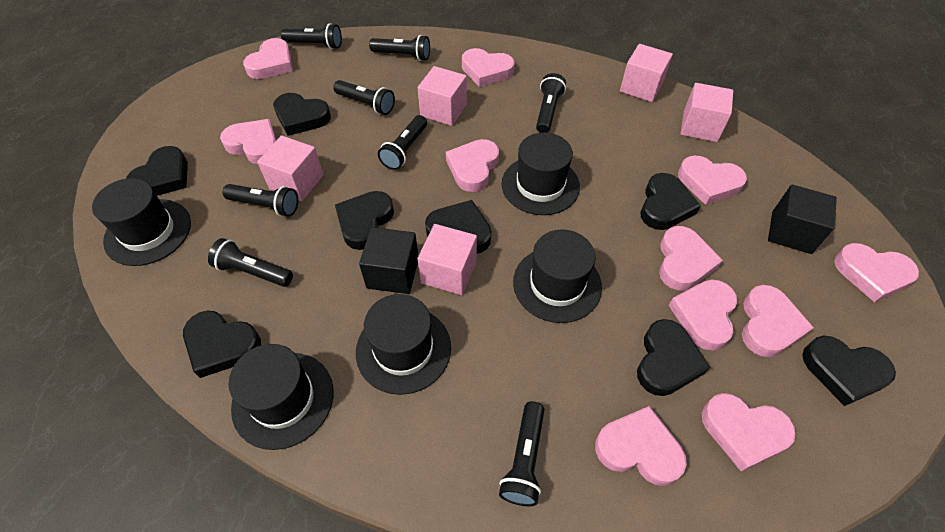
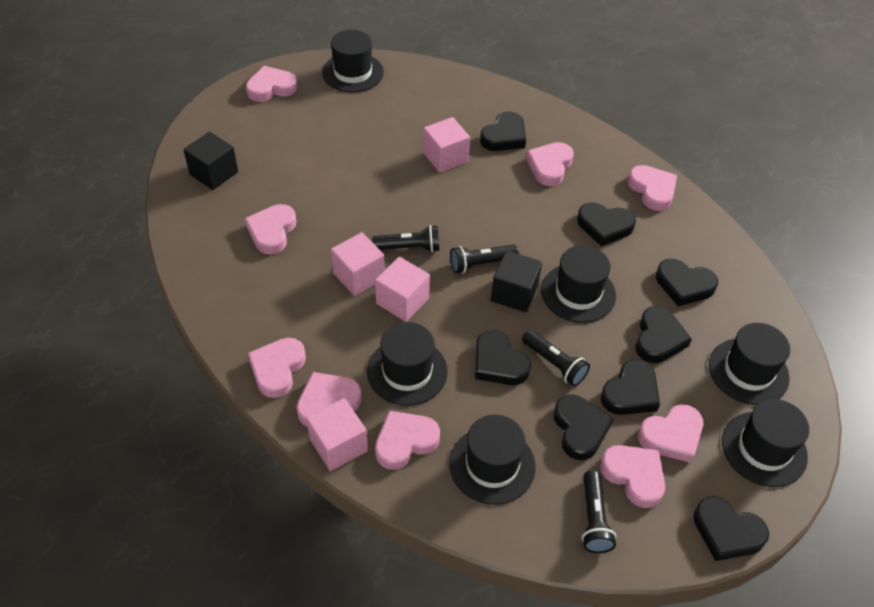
black flashlight: 8 -> 4
black hat: 5 -> 6
pink cube: 5 -> 4
pink heart: 11 -> 9

